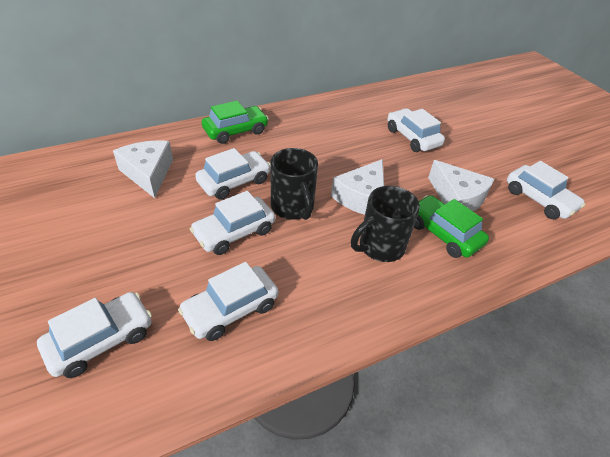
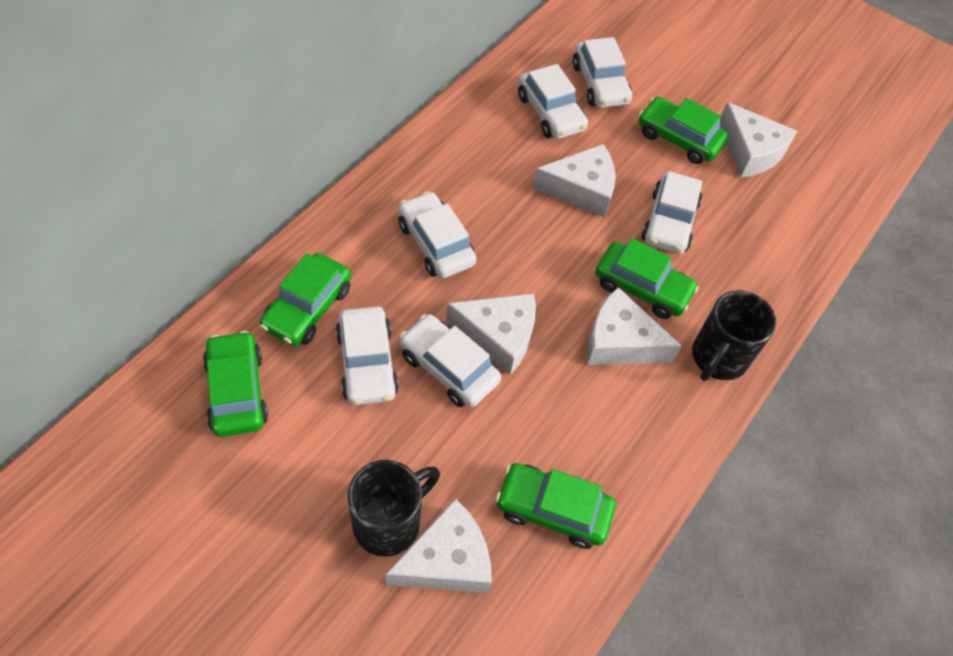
green car: 2 -> 5
white cheese: 3 -> 5

